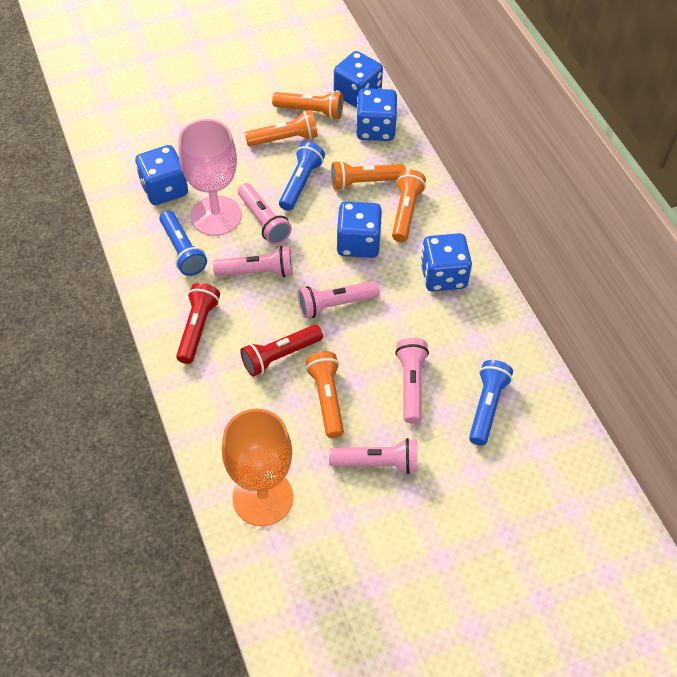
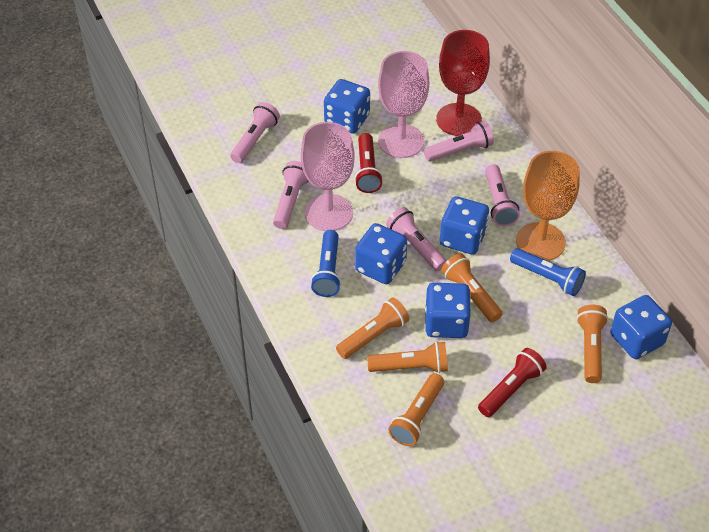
blue flashlight: 3 -> 2
pink goblet: 1 -> 2
red goblet: 0 -> 1

